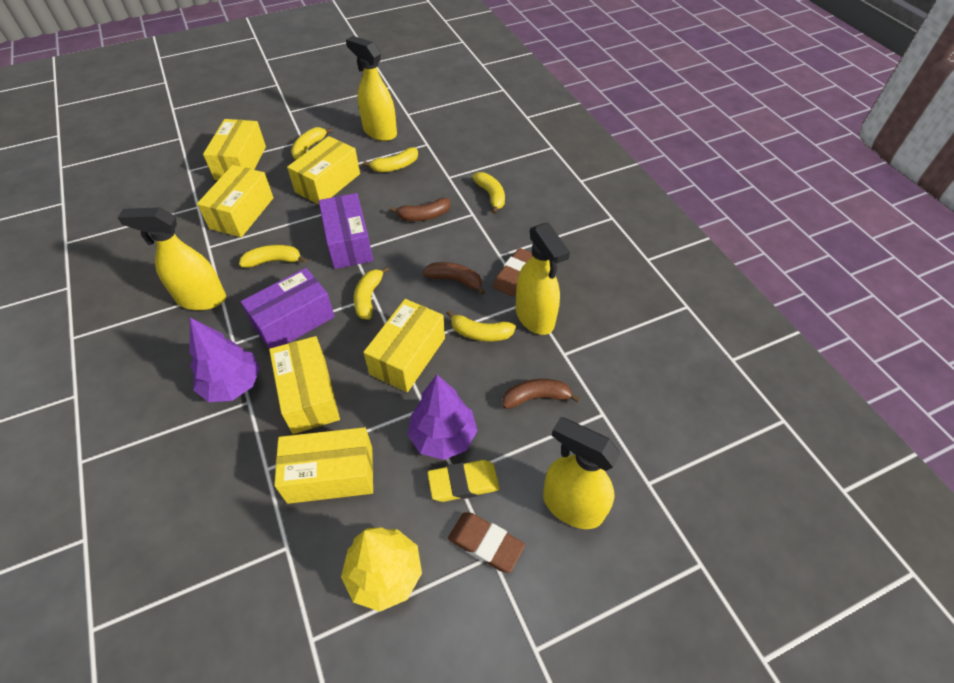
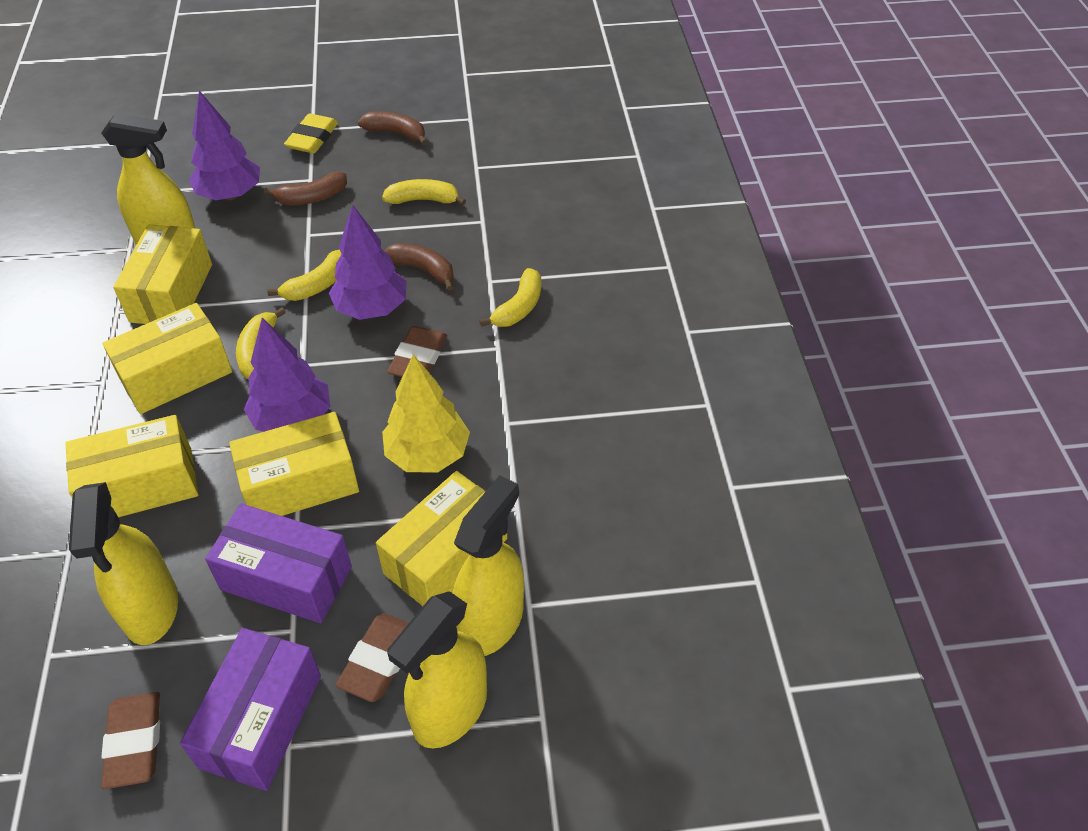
brown eraser: 2 -> 3
purple tree: 2 -> 3
yellow banana: 6 -> 4
yellow box: 6 -> 5

